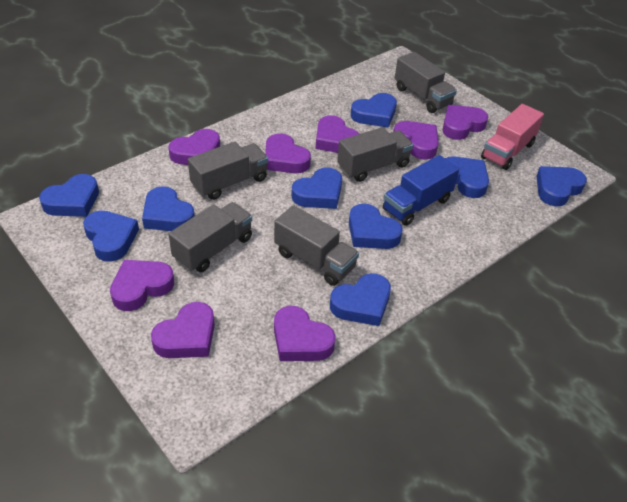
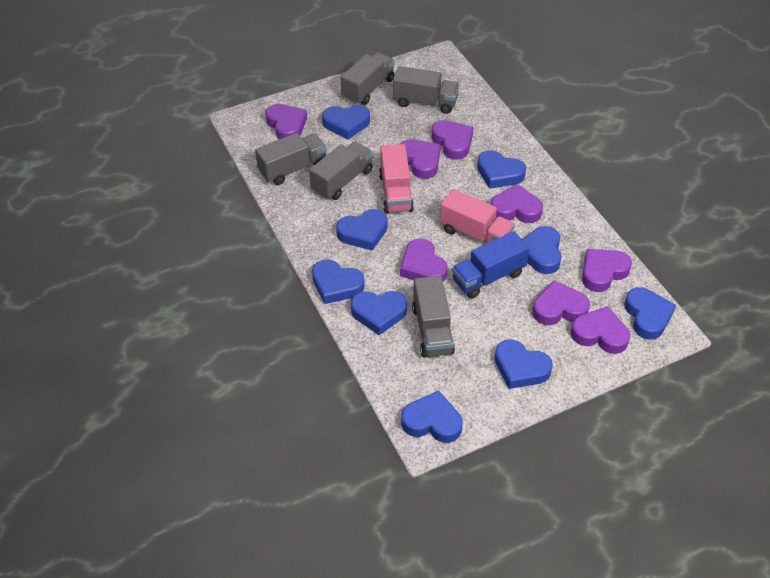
pink truck: 1 -> 2

